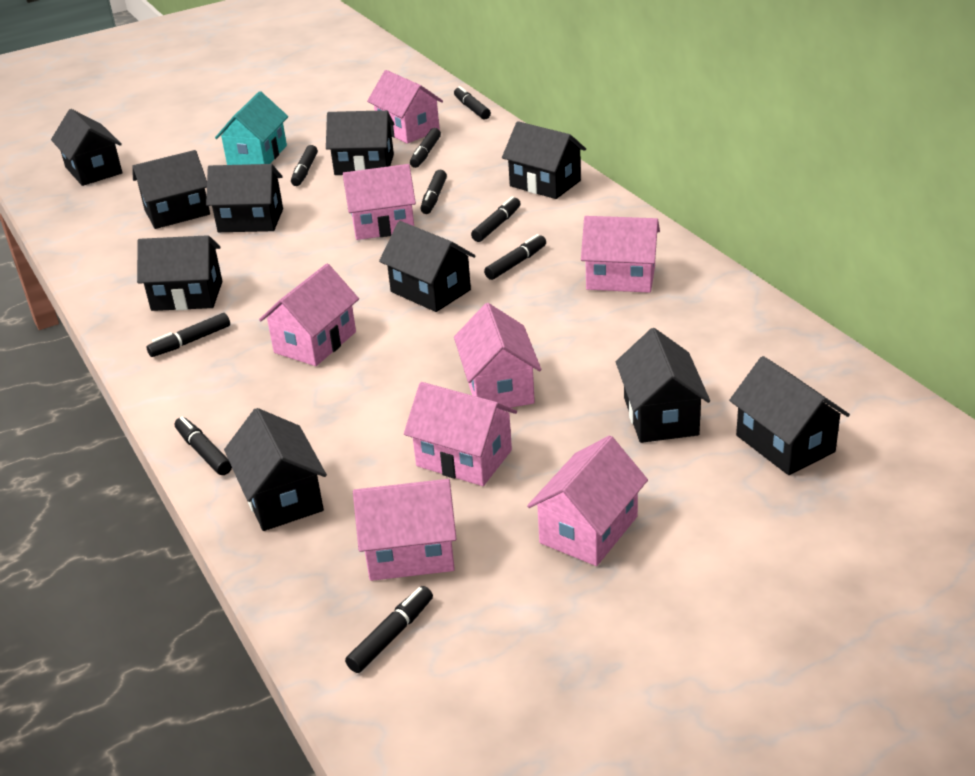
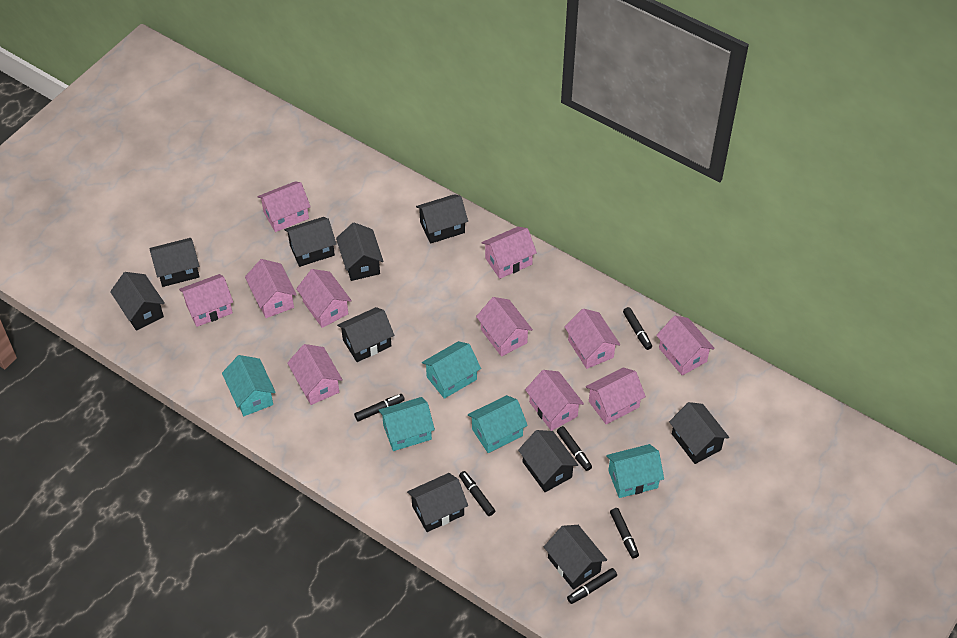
black marker: 9 -> 6
pink house: 8 -> 11
turquoise house: 1 -> 5

